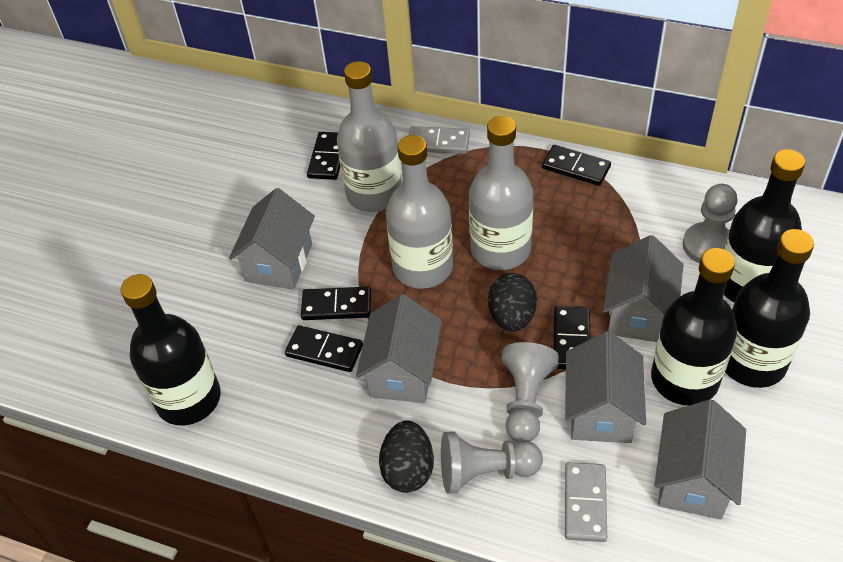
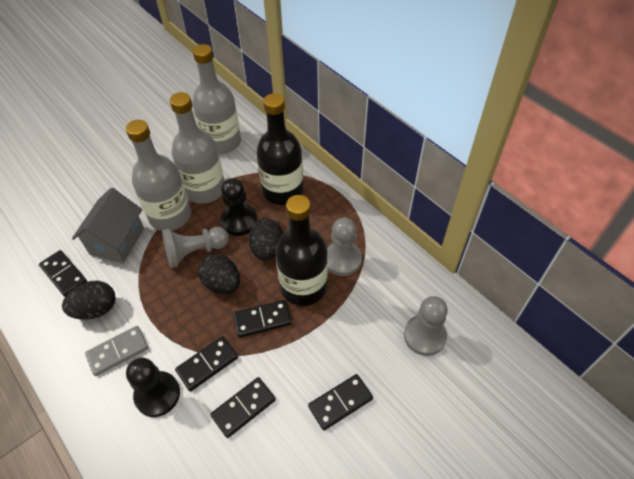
black bottle: 4 -> 2
black egg: 2 -> 3
black pawn: 0 -> 2
grey domino: 2 -> 1
grey house: 5 -> 1

